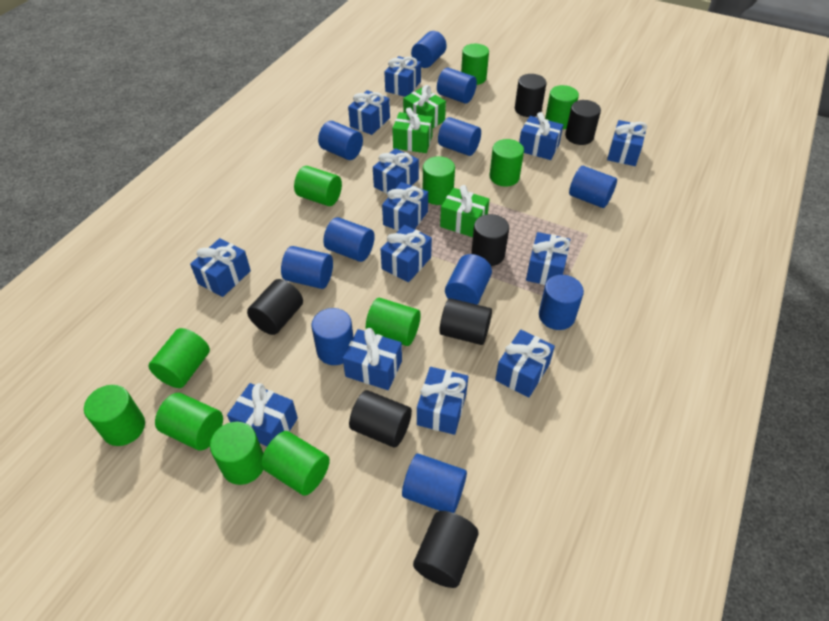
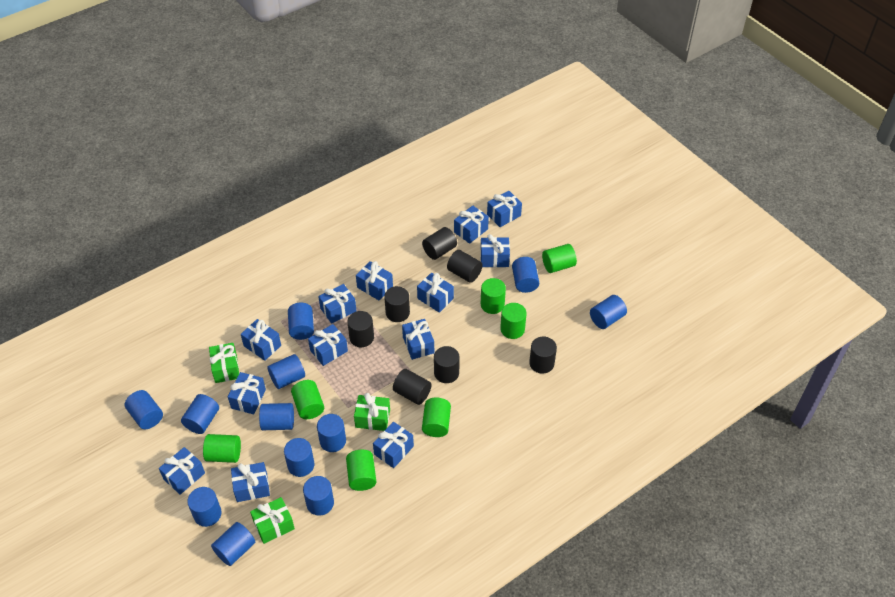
blue cylinder: 11 -> 12
green cylinder: 11 -> 7

